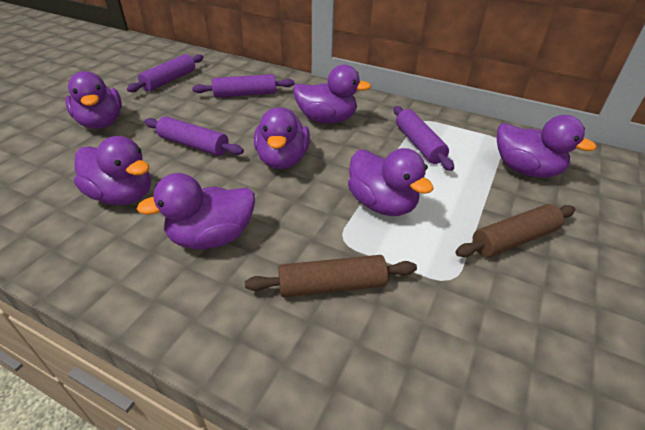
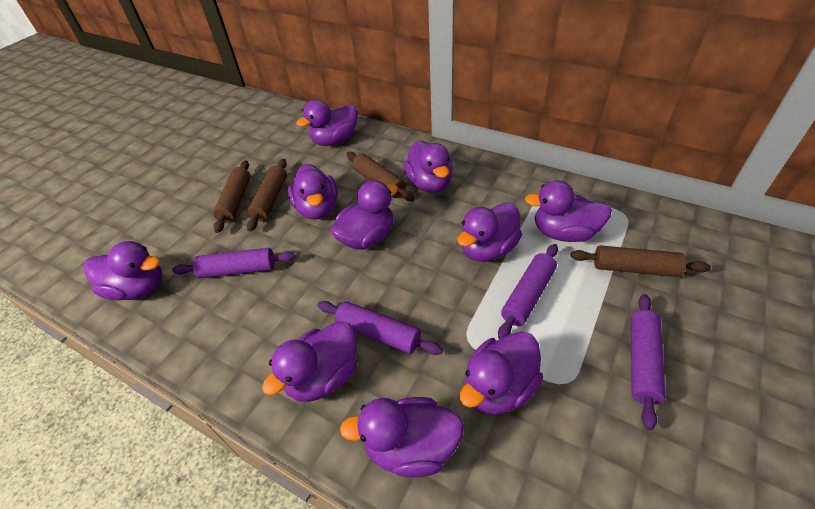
brown rolling pin: 2 -> 4
purple duck: 7 -> 10

